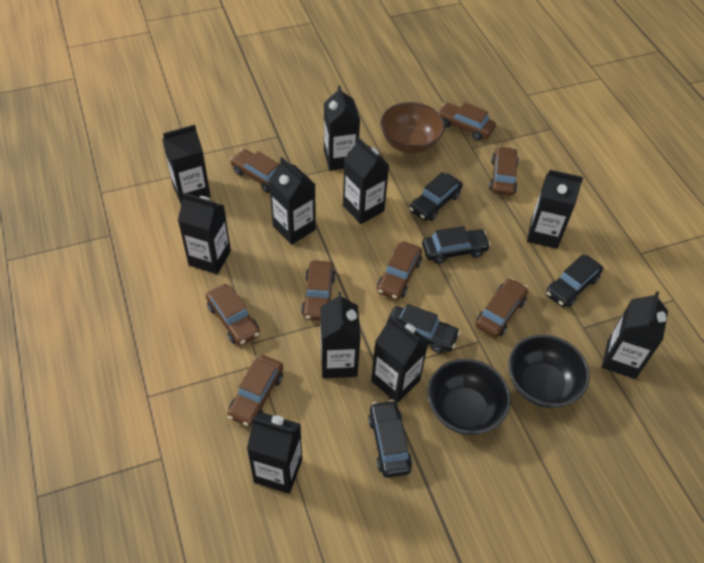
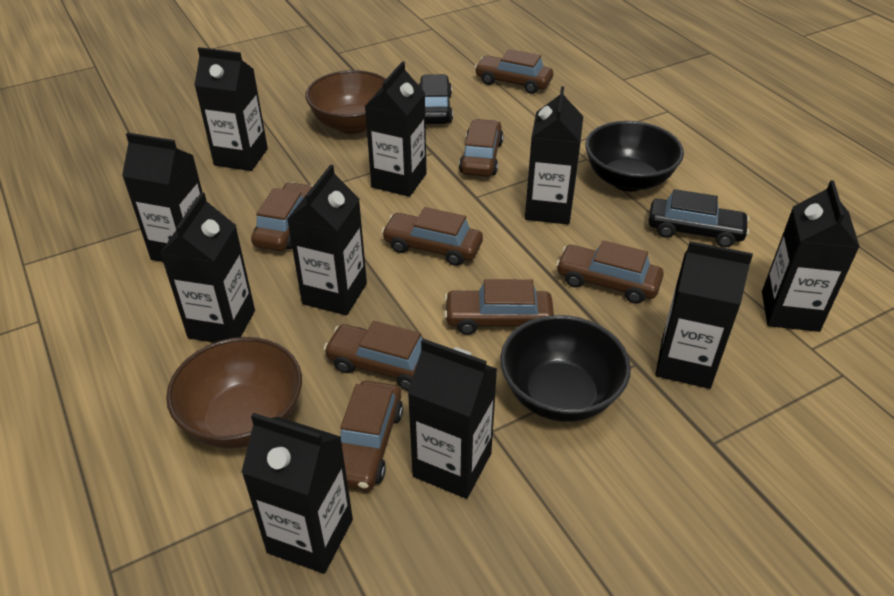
black car: 5 -> 2
brown bowl: 1 -> 2

